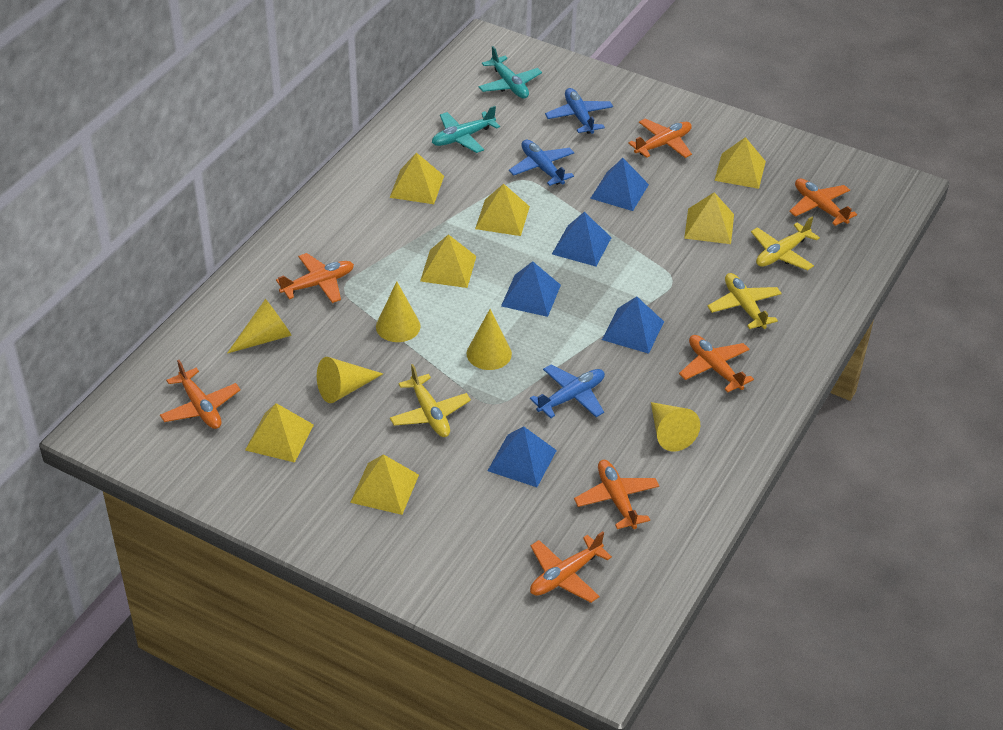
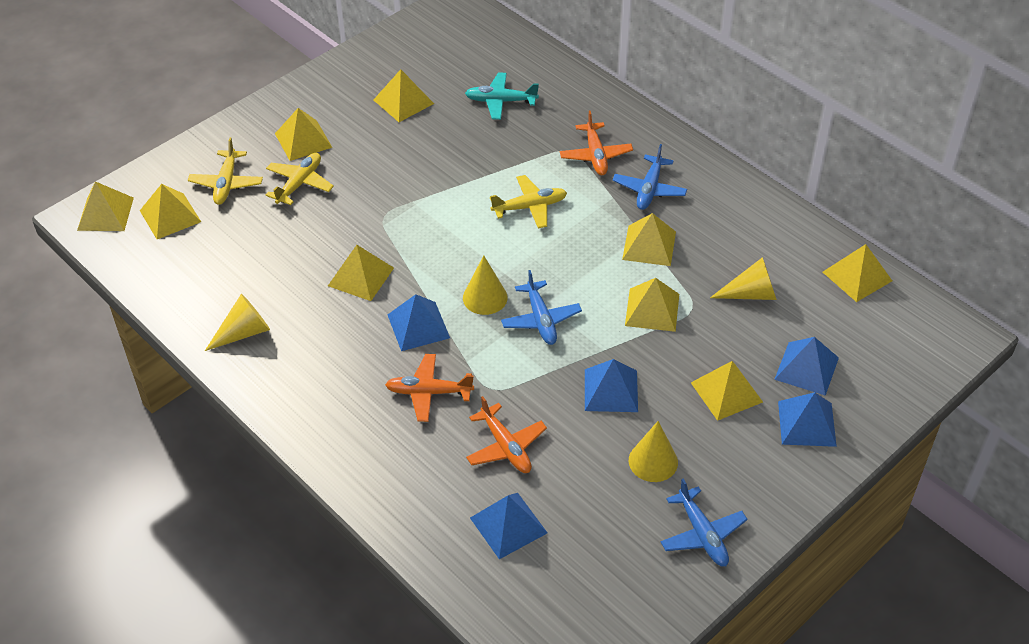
orange plane: 7 -> 3
turquoise plane: 2 -> 1
yellow cone: 5 -> 4
yellow pyramid: 7 -> 9

